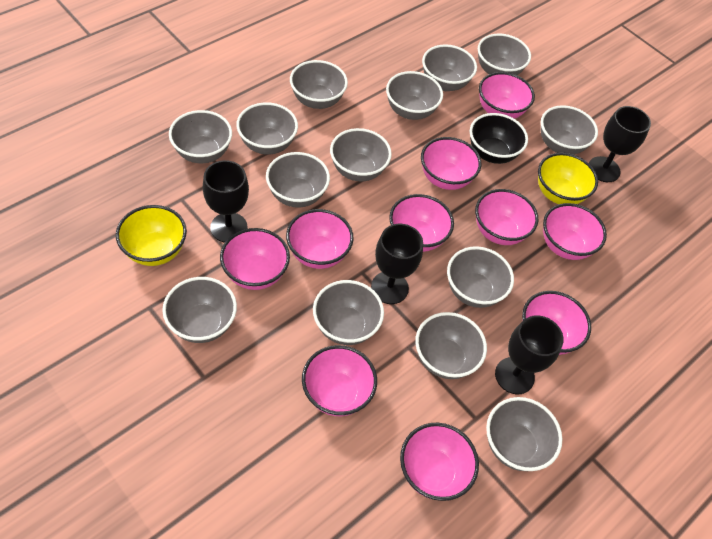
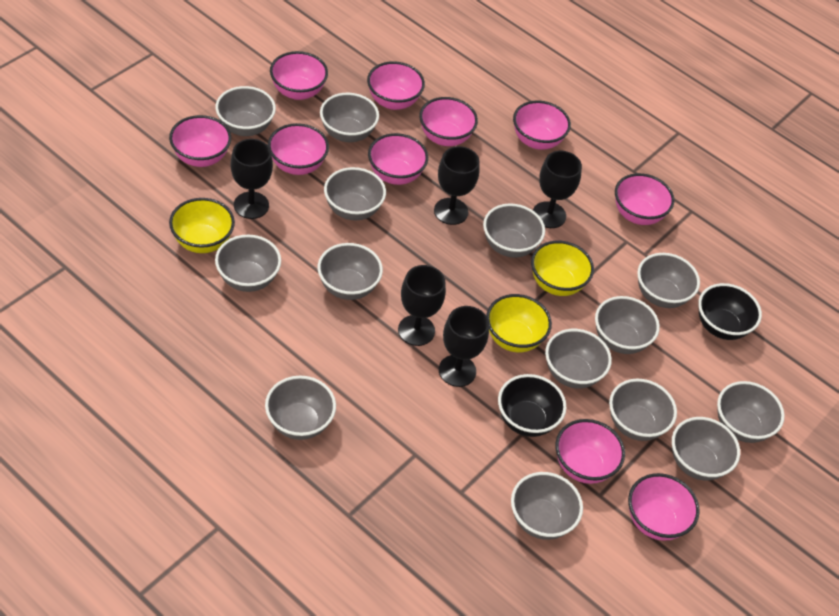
black bowl: 1 -> 2
black goblet: 4 -> 5
yellow bowl: 2 -> 3

